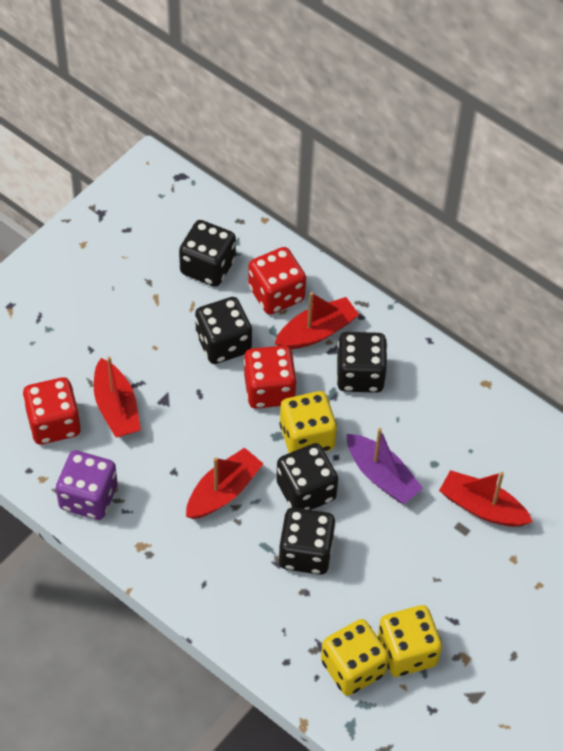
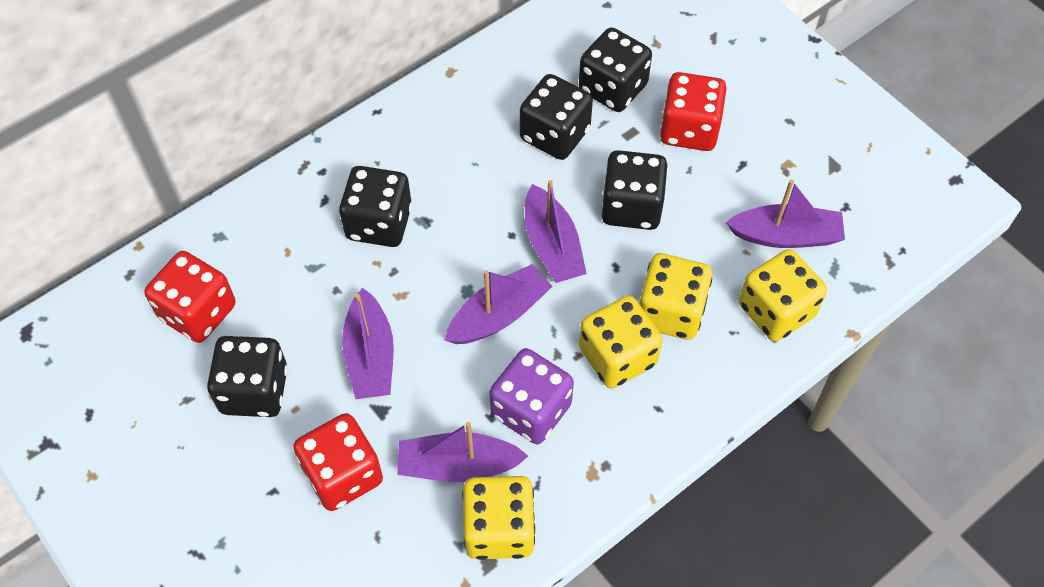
purple boat: 1 -> 5
red boat: 4 -> 0
yellow dice: 3 -> 4

